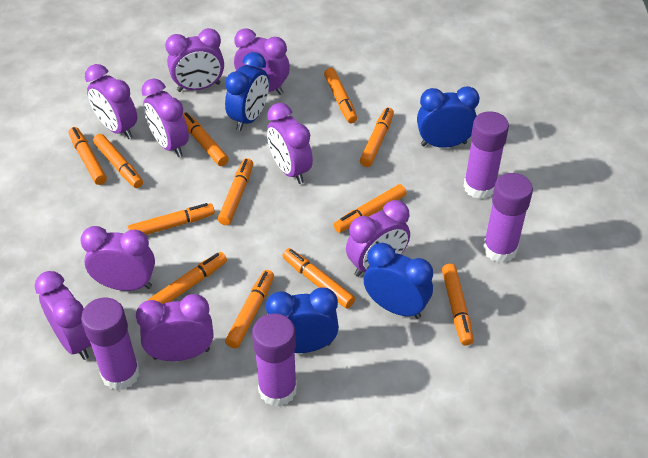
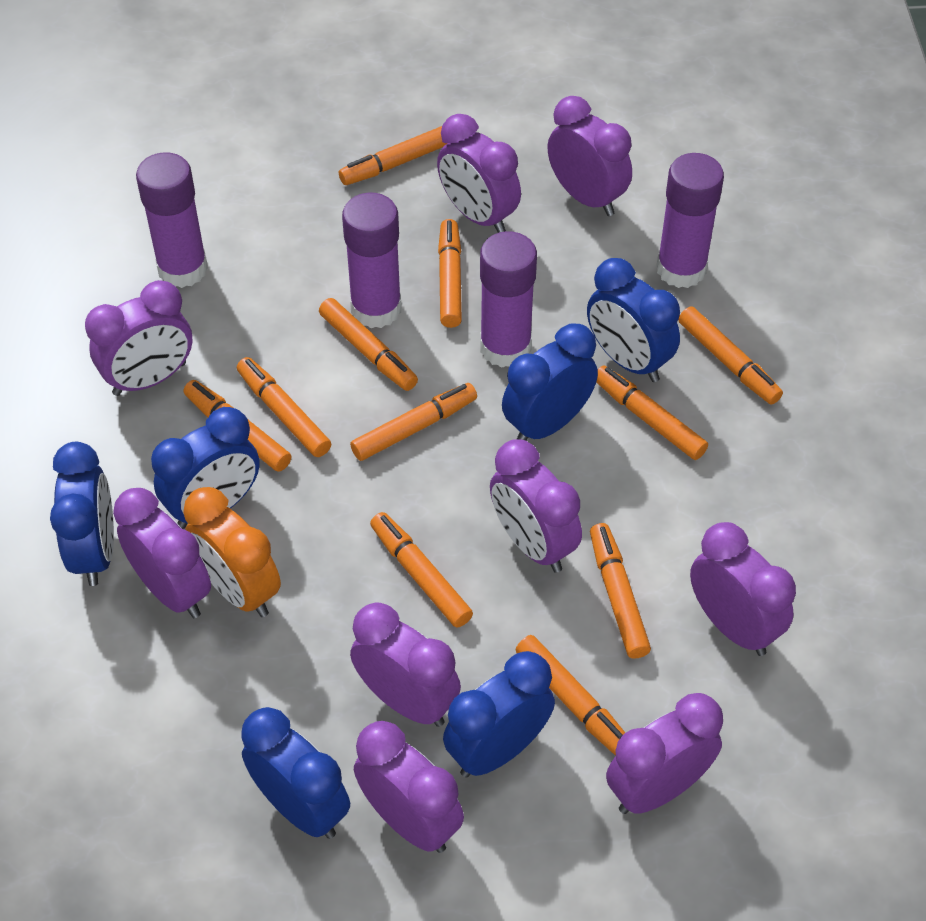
blue clock: 4 -> 6
orange clock: 0 -> 1
orange marker: 12 -> 11

